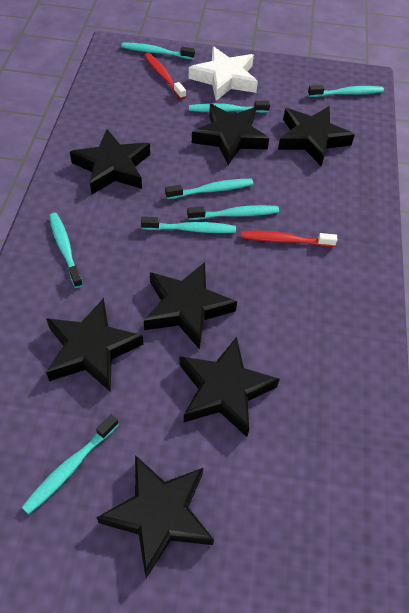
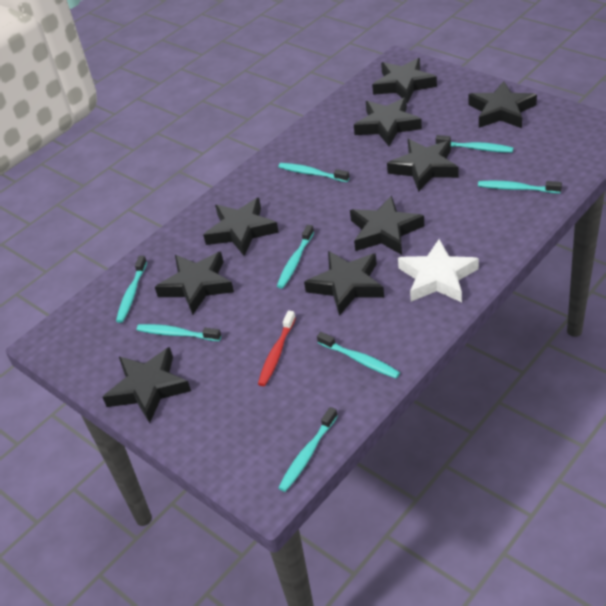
black star: 7 -> 9
red toothbrush: 2 -> 1

